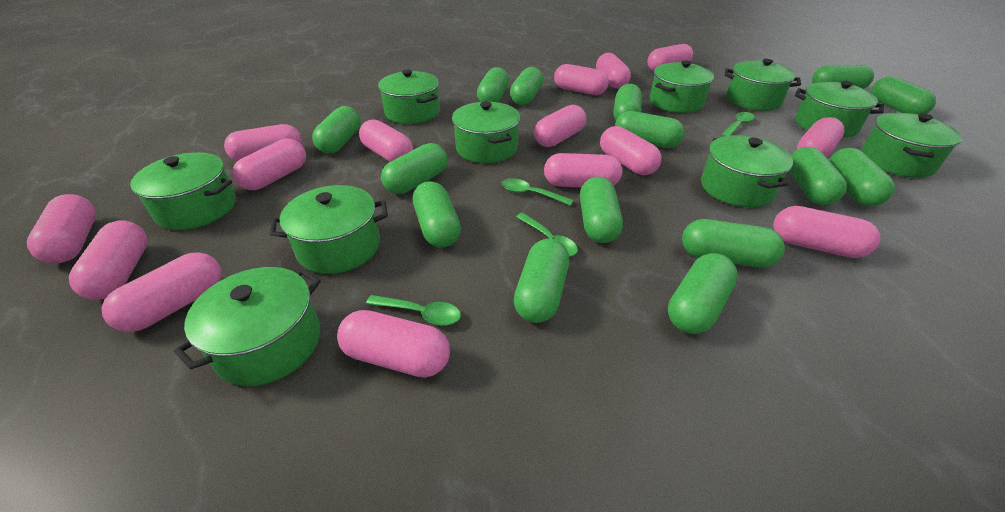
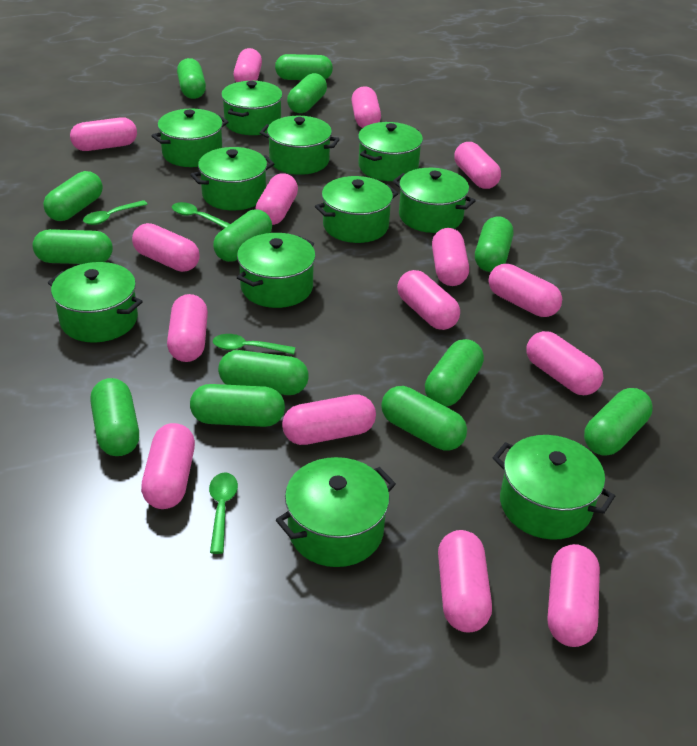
green capsule: 15 -> 13
green pot: 10 -> 11

